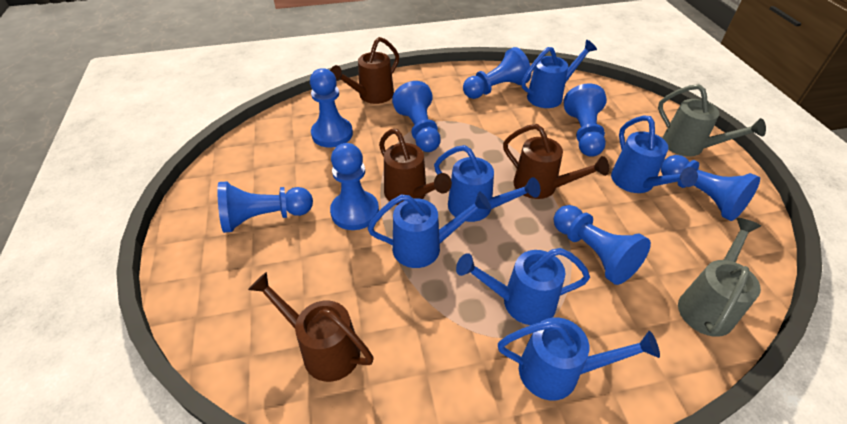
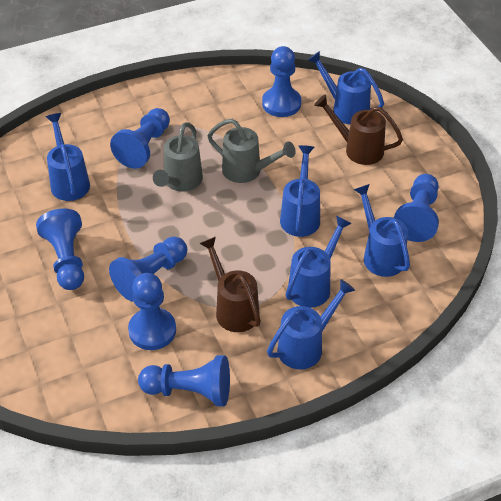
blue pawn: 8 -> 7
brown watering can: 4 -> 2

